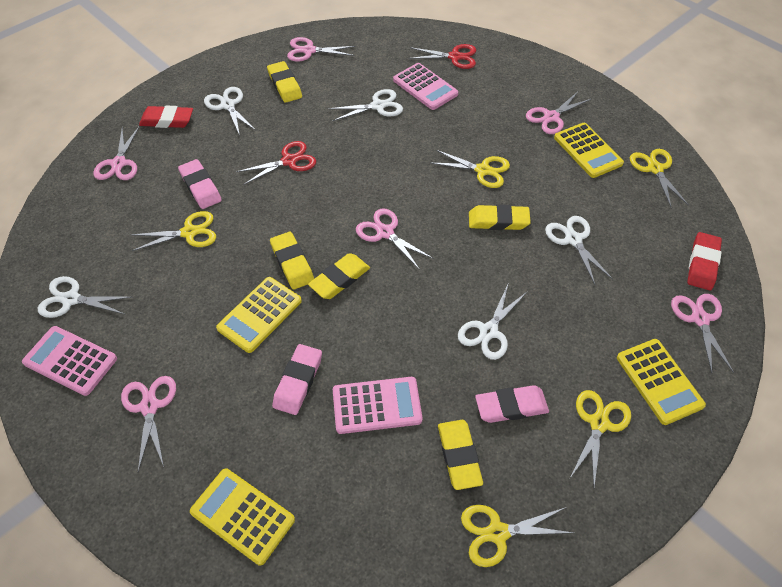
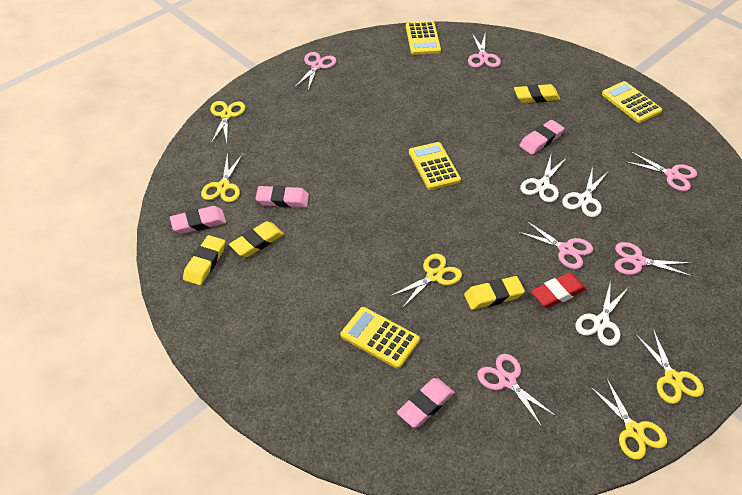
pink calculator: 3 -> 0
pink eraser: 3 -> 4
red eraser: 2 -> 1
red scissors: 2 -> 0
white scissors: 5 -> 3
yellow eraser: 5 -> 4

